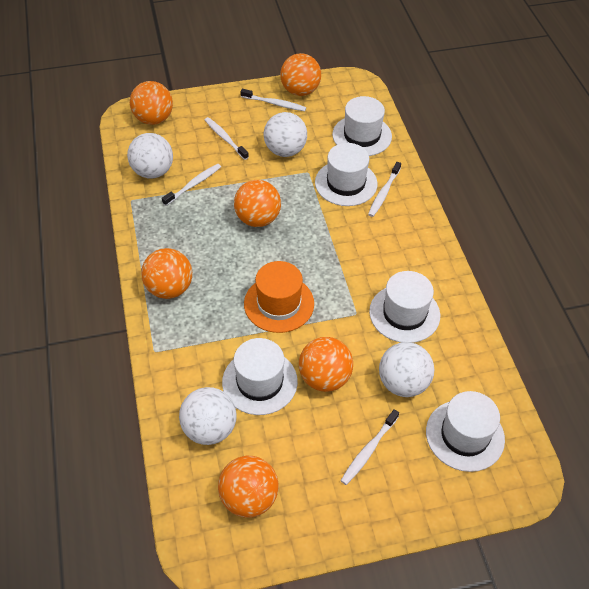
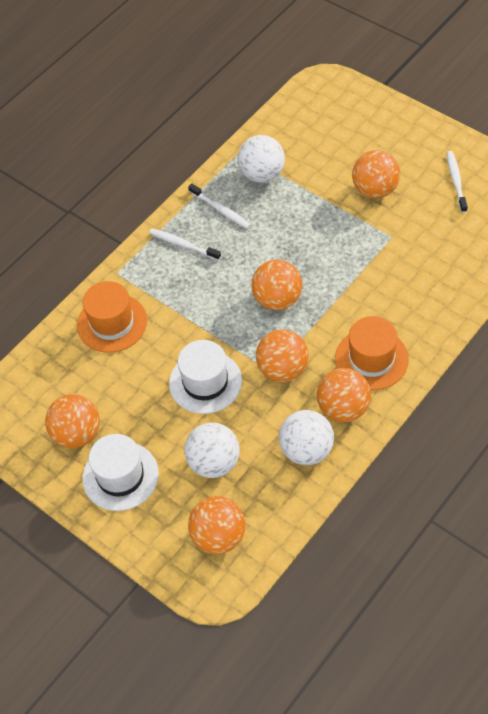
orange hat: 1 -> 2
white ball: 4 -> 3
white hat: 5 -> 2
white toothbrush: 5 -> 3

